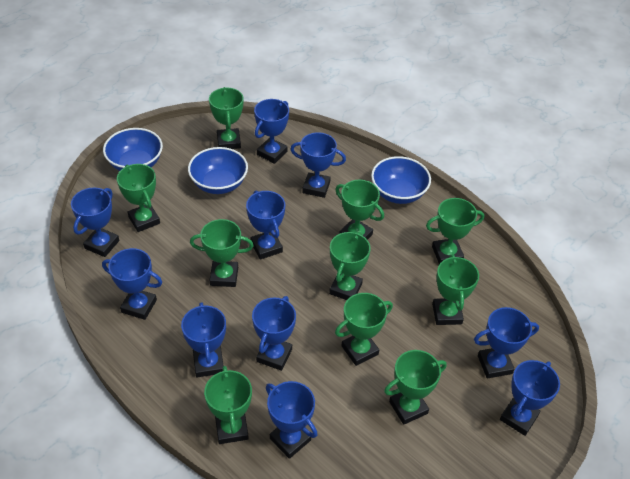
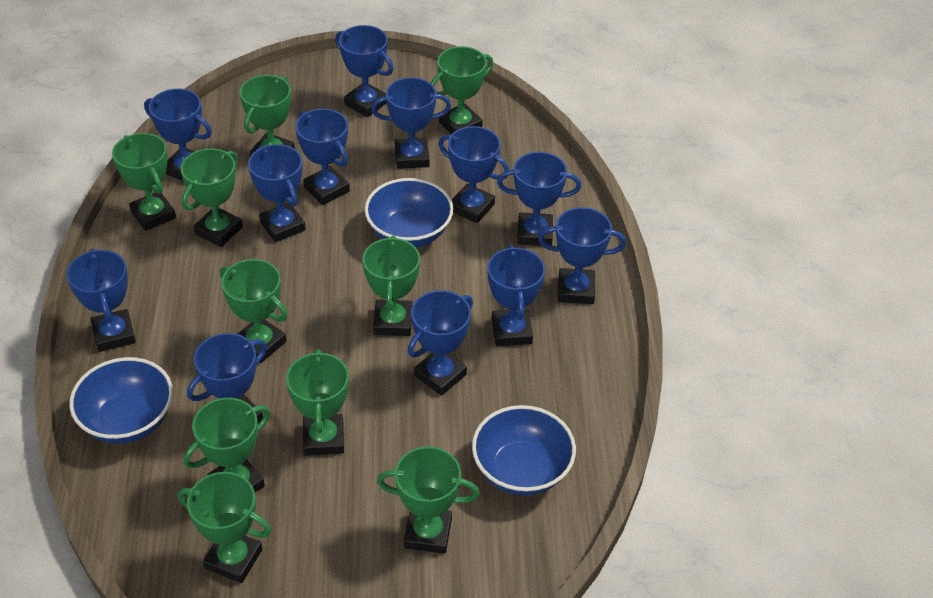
blue trophy: 10 -> 12

